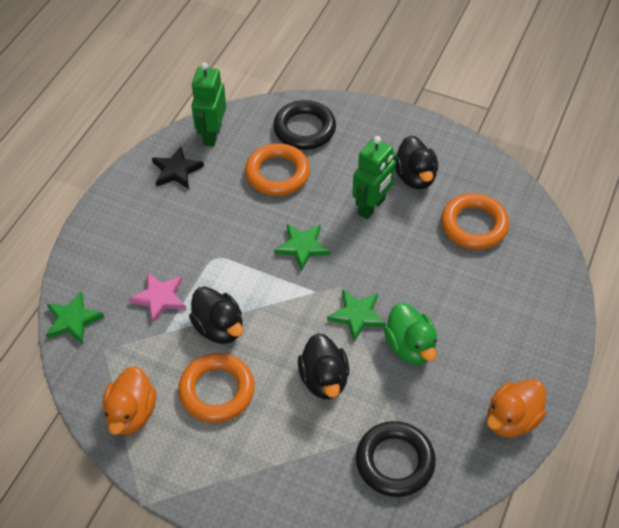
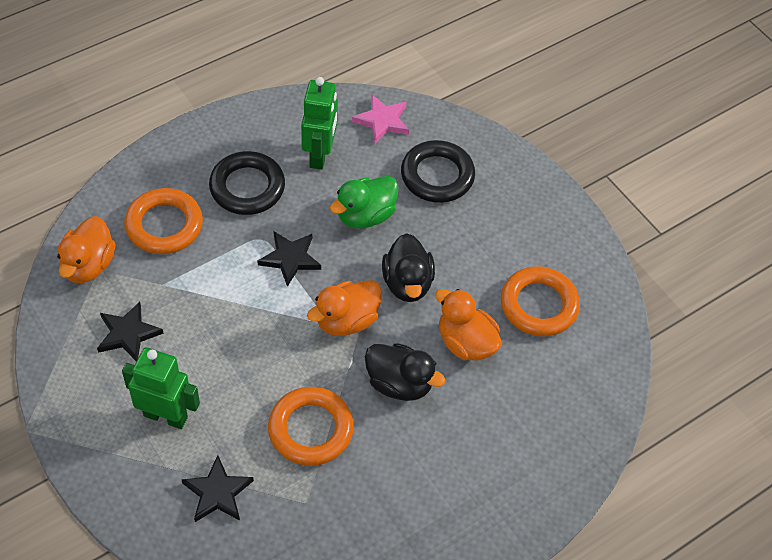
black duck: 3 -> 2
black star: 1 -> 3
green star: 3 -> 0
orange duck: 2 -> 3

